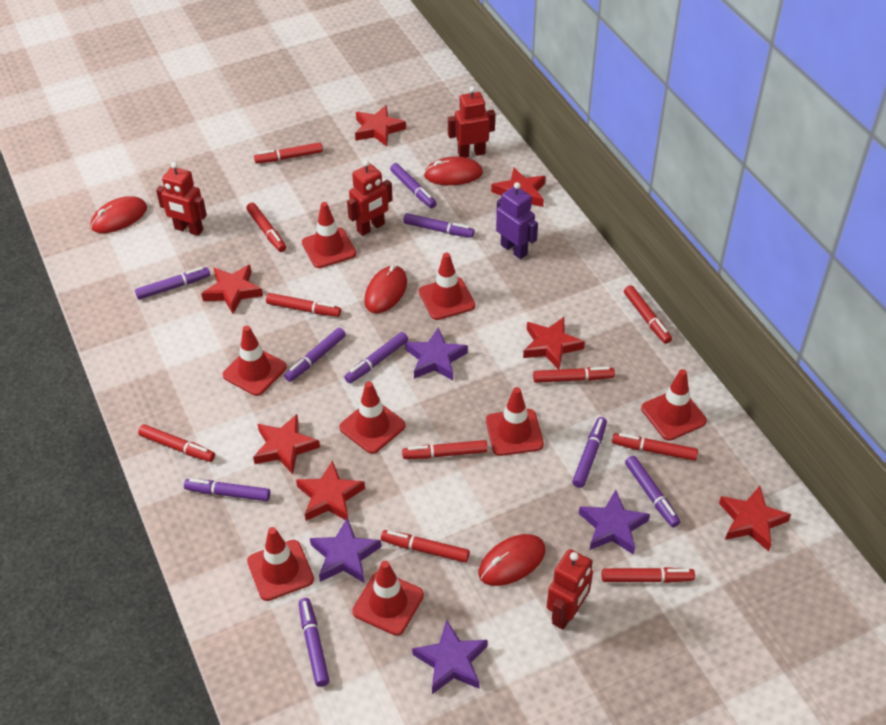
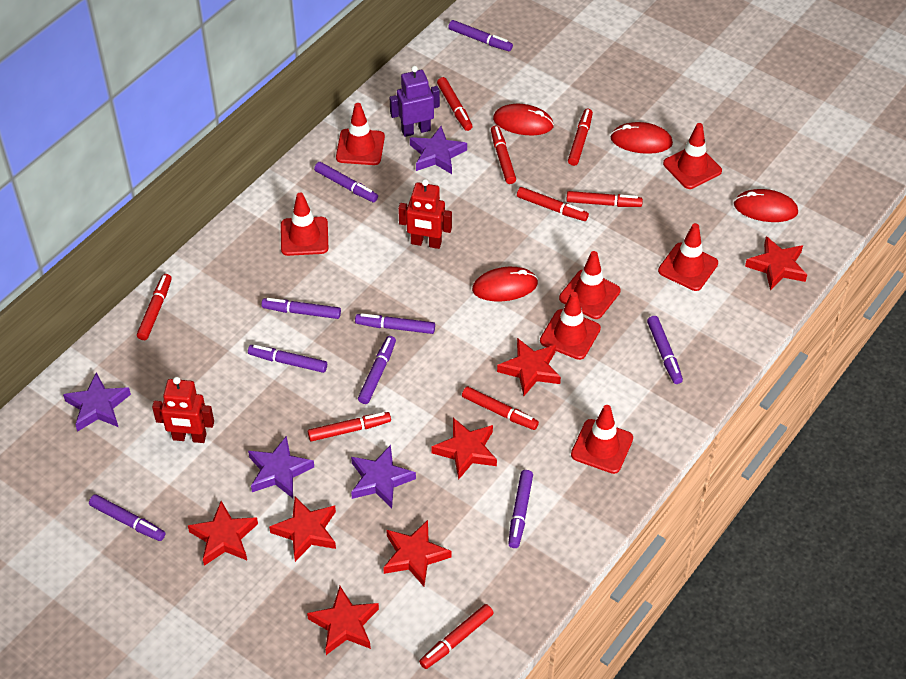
red marker: 10 -> 9
red robot: 4 -> 2
red traffic cone: 8 -> 7

